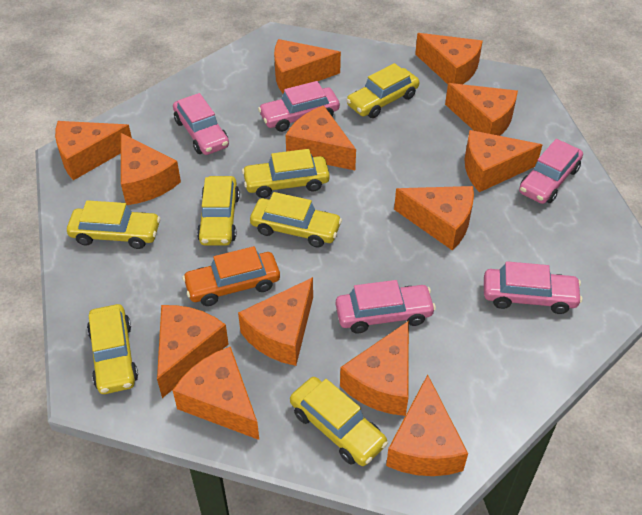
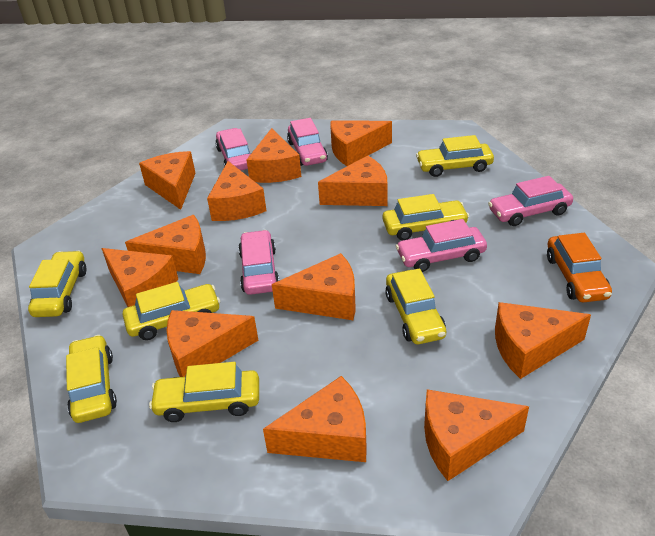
orange cheese: 13 -> 12

